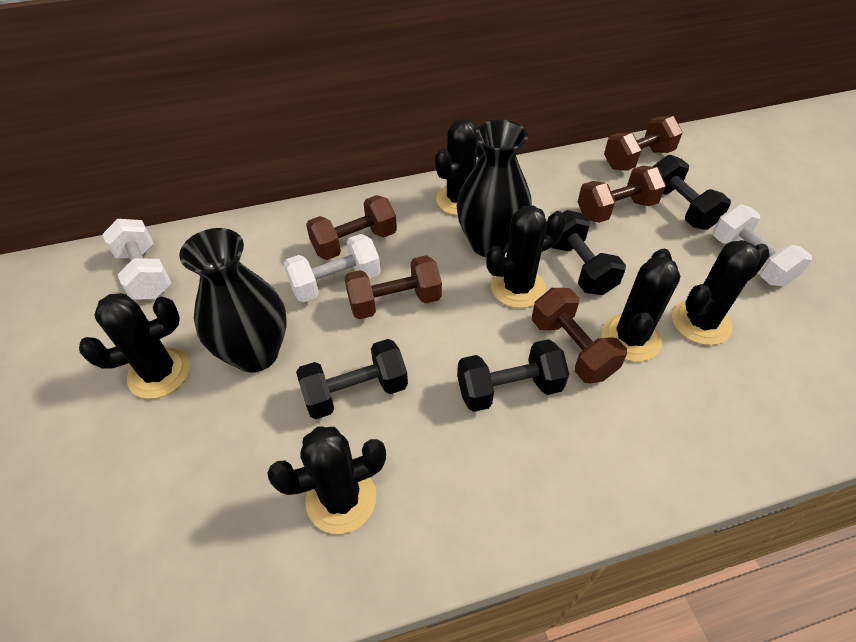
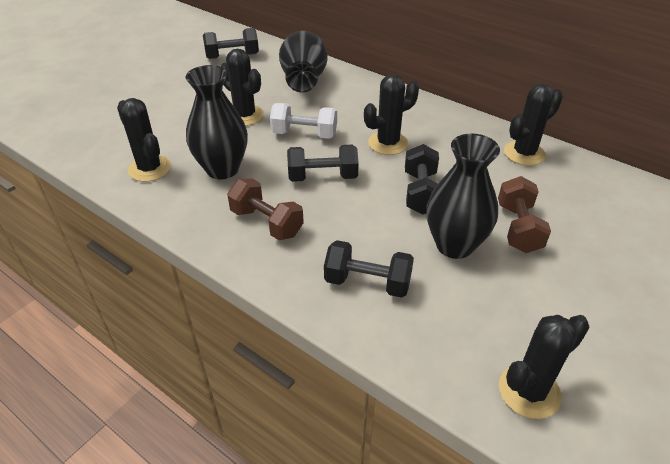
black cactus: 6 -> 5
black vase: 2 -> 3
brown dumbbell: 5 -> 2
white dumbbell: 3 -> 1

